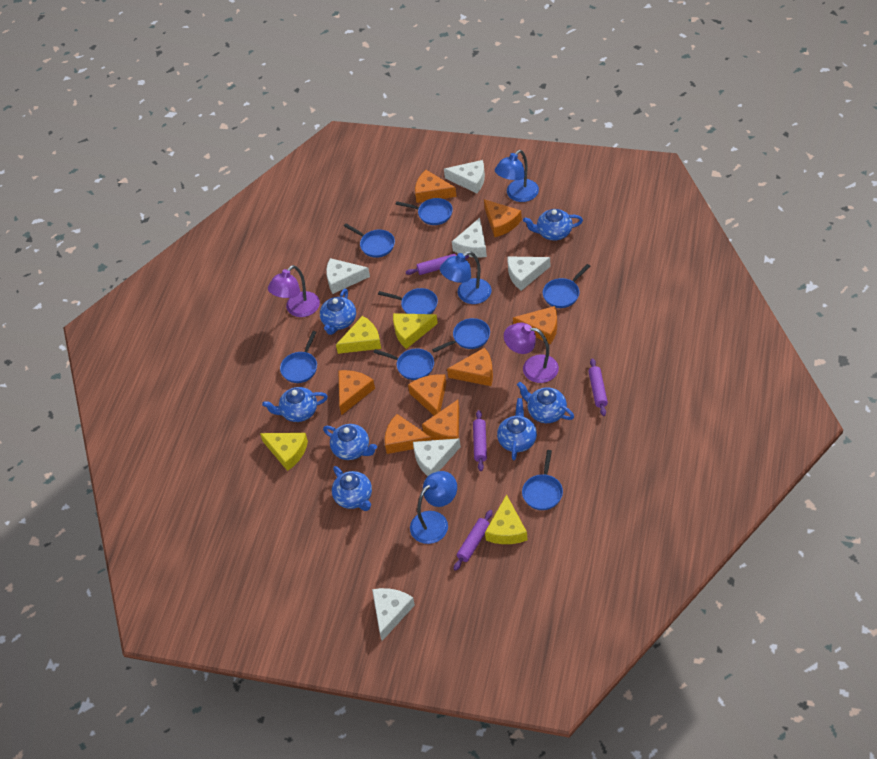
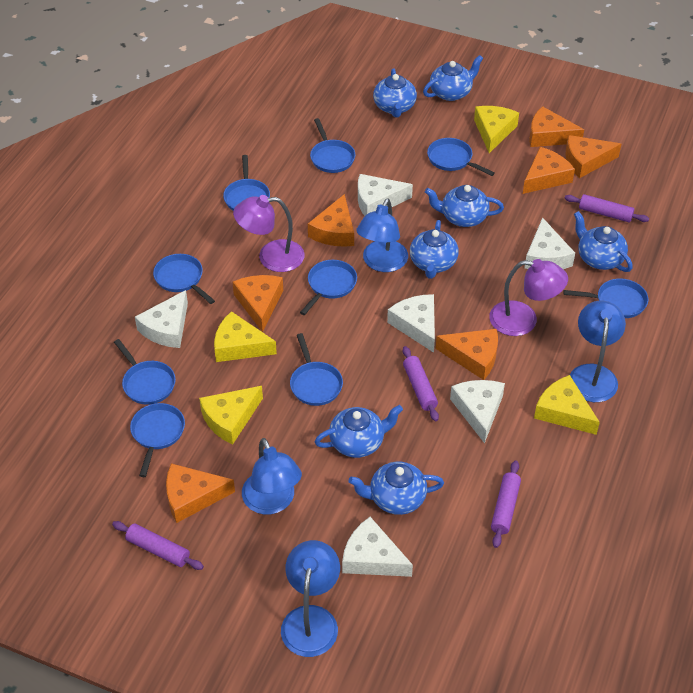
blue lamp: 3 -> 4
blue pan: 8 -> 9
orange cheese: 8 -> 7

